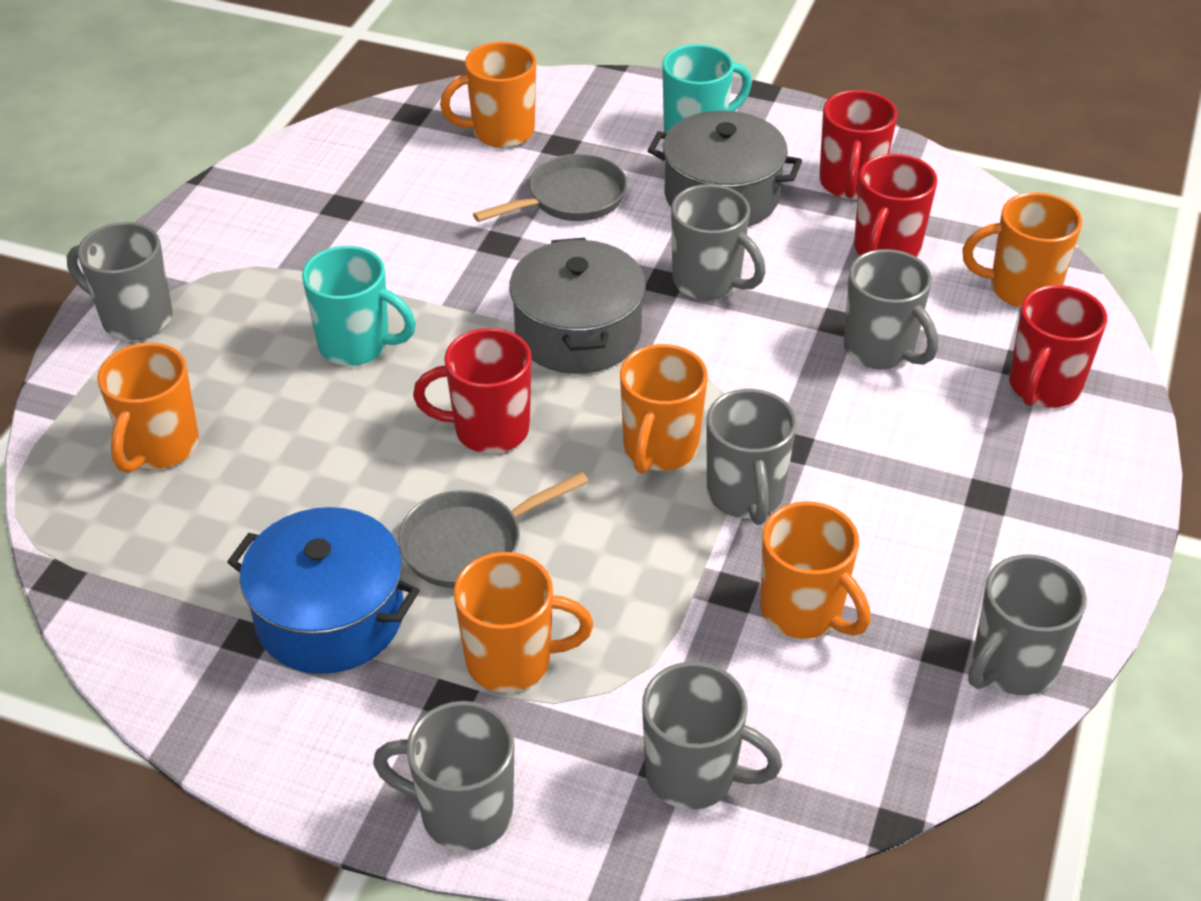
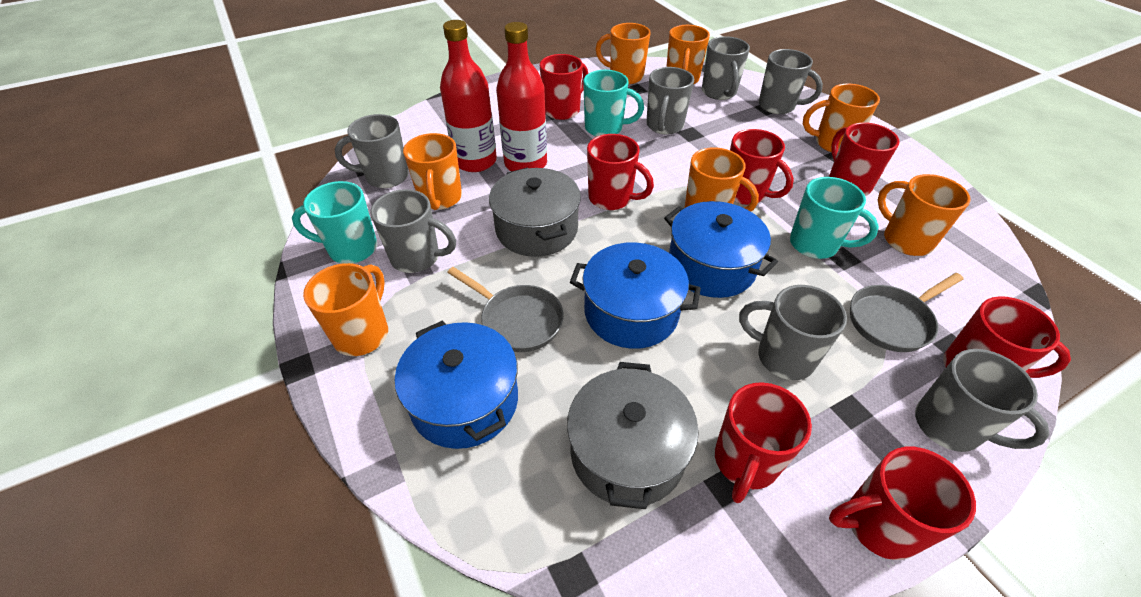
blue pot: 1 -> 3
orange mug: 6 -> 7
red bottle: 0 -> 2
red mug: 4 -> 7
turquoise mug: 2 -> 3

